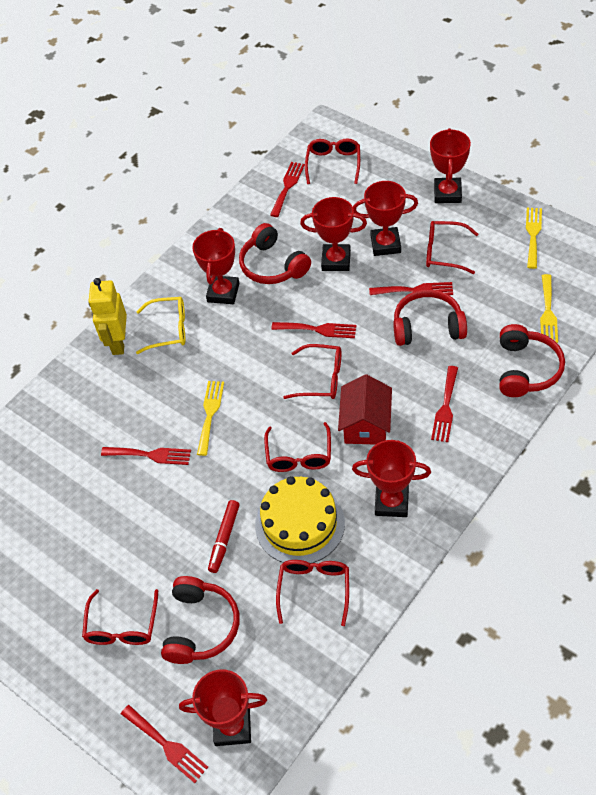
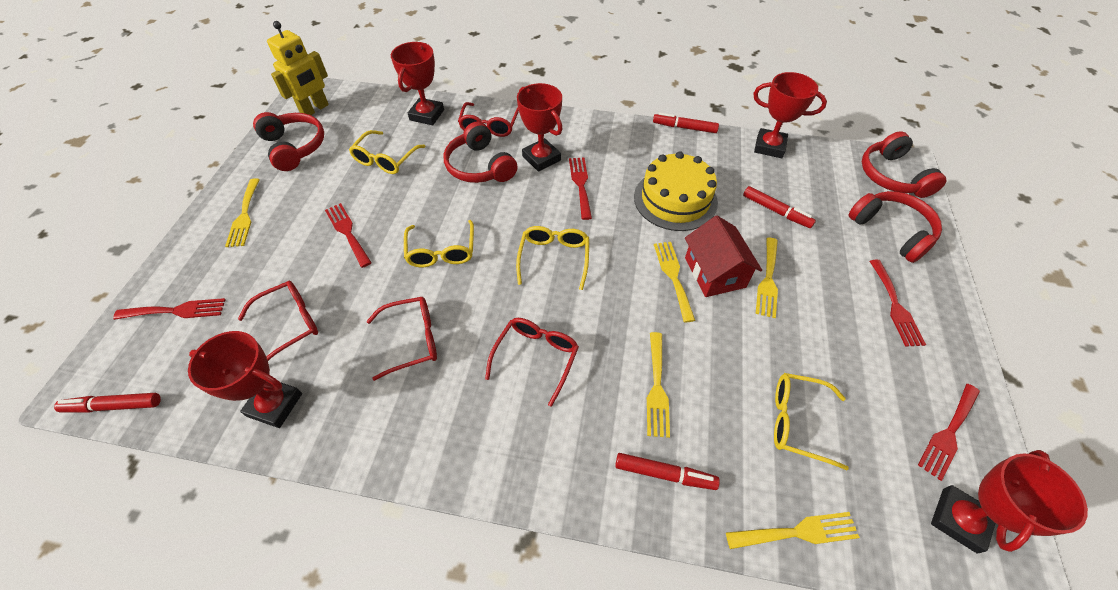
red fork: 6 -> 5
red glasses: 6 -> 4
red marker: 1 -> 4
red trophy: 6 -> 5
yellow fork: 3 -> 5
yellow glasses: 1 -> 4

